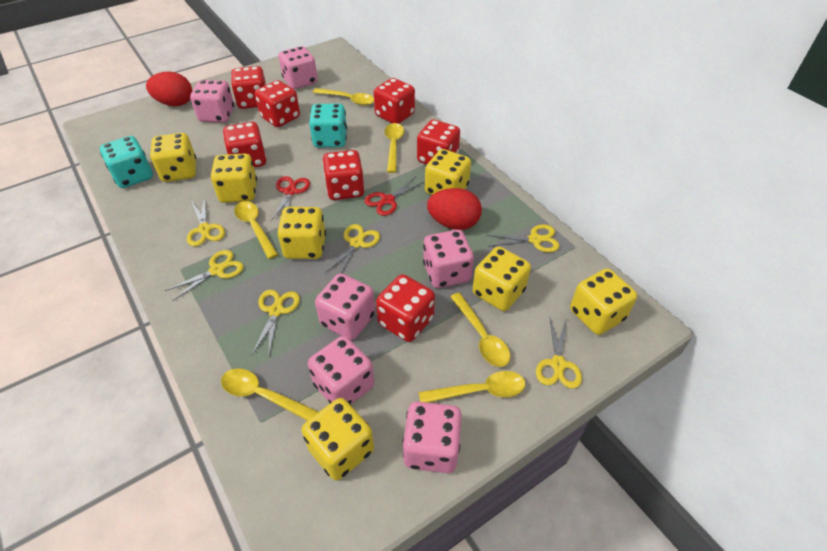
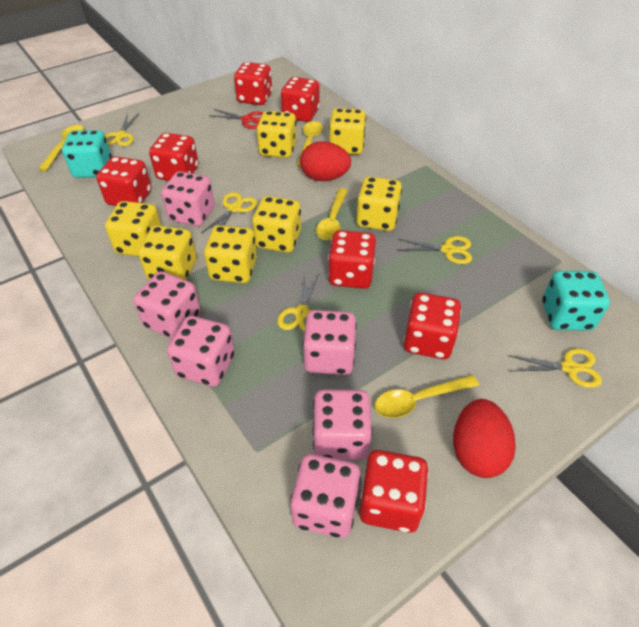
red scissors: 2 -> 1
yellow scissors: 6 -> 5
yellow spoon: 6 -> 4

